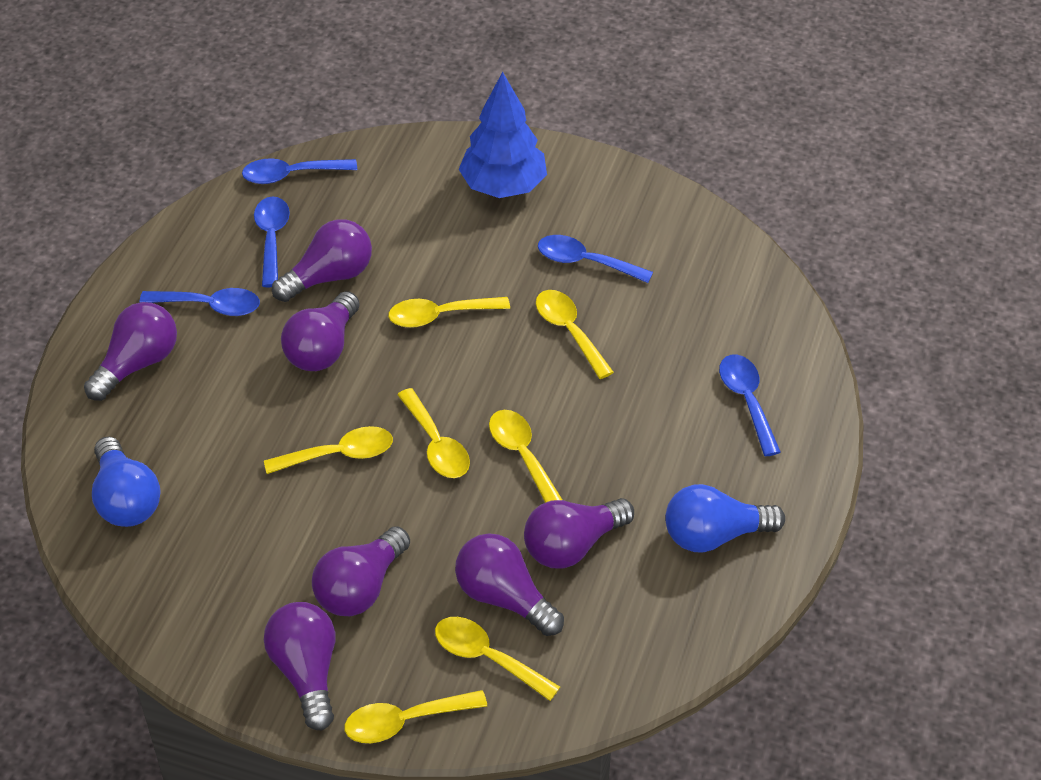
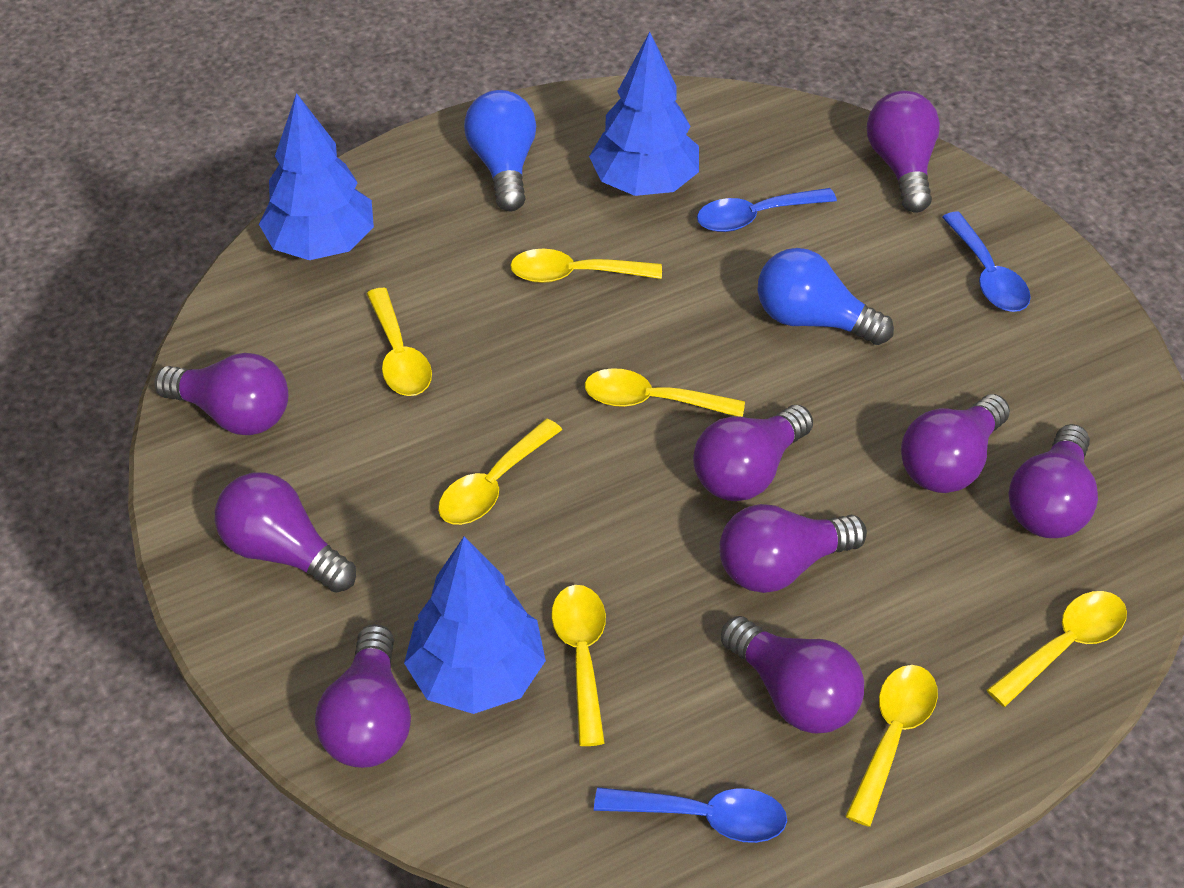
blue spoon: 5 -> 3
blue tree: 1 -> 3
purple light bulb: 7 -> 9

